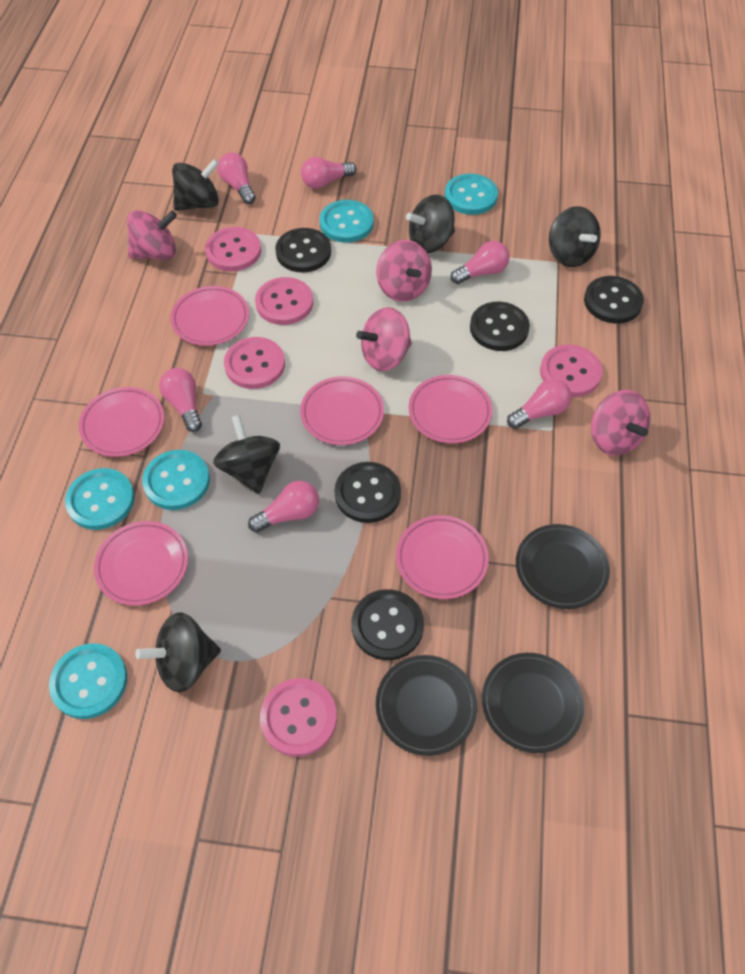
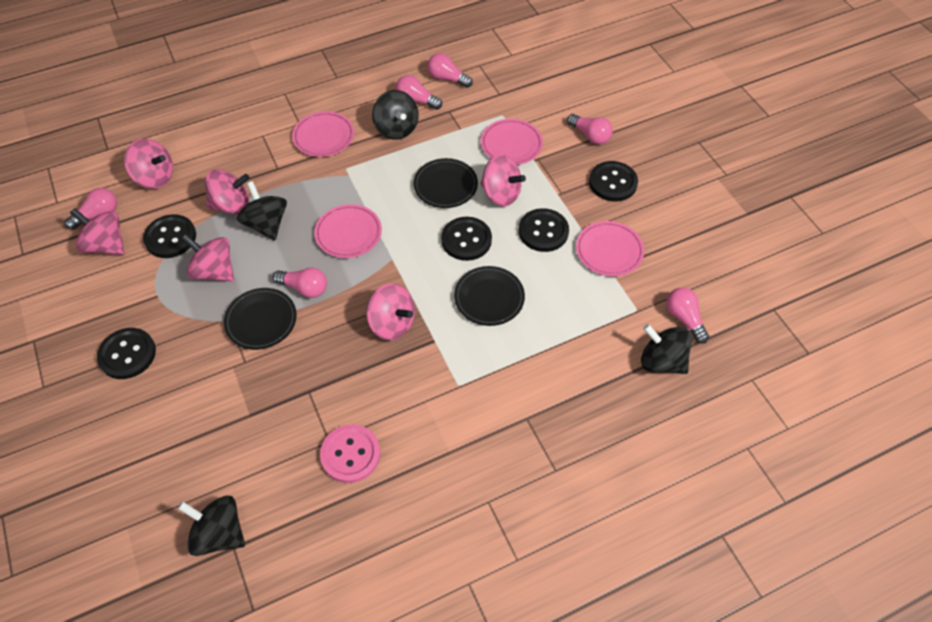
black spinning top: 5 -> 4
pink button: 5 -> 1
pink plate: 6 -> 4
pink spinning top: 4 -> 6
turquoise button: 5 -> 0

